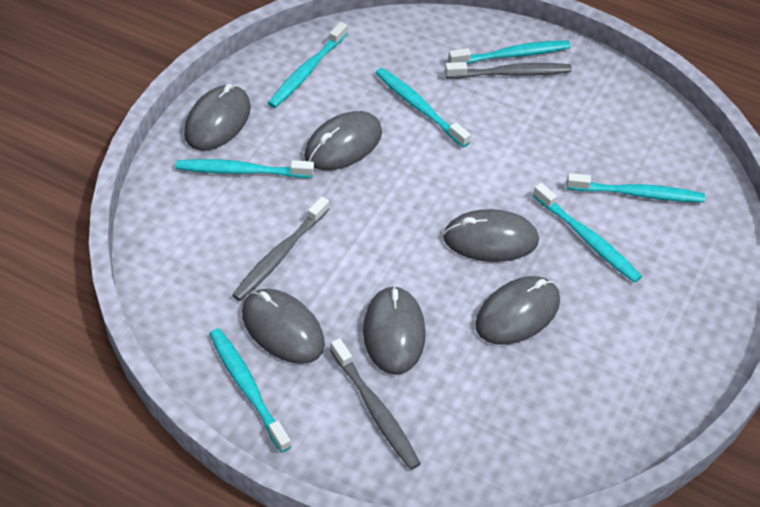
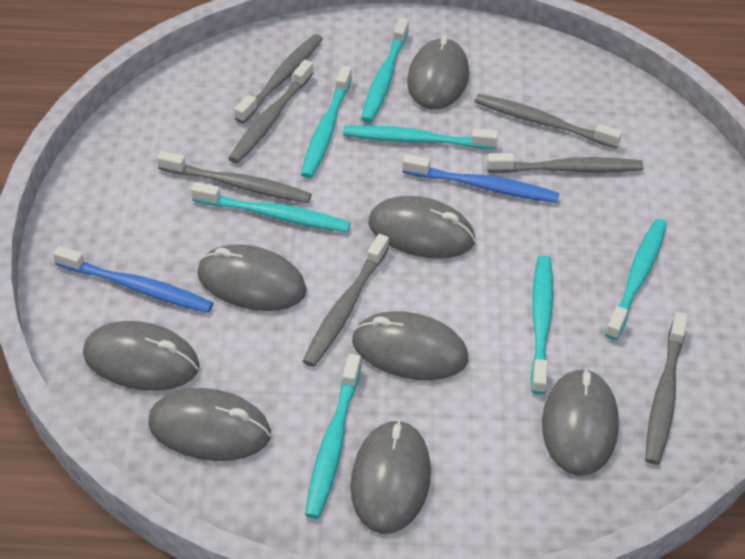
blue toothbrush: 0 -> 2
grey mouse: 6 -> 8
grey toothbrush: 3 -> 7

